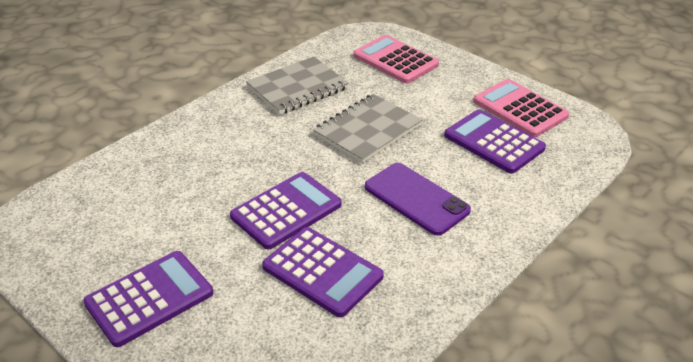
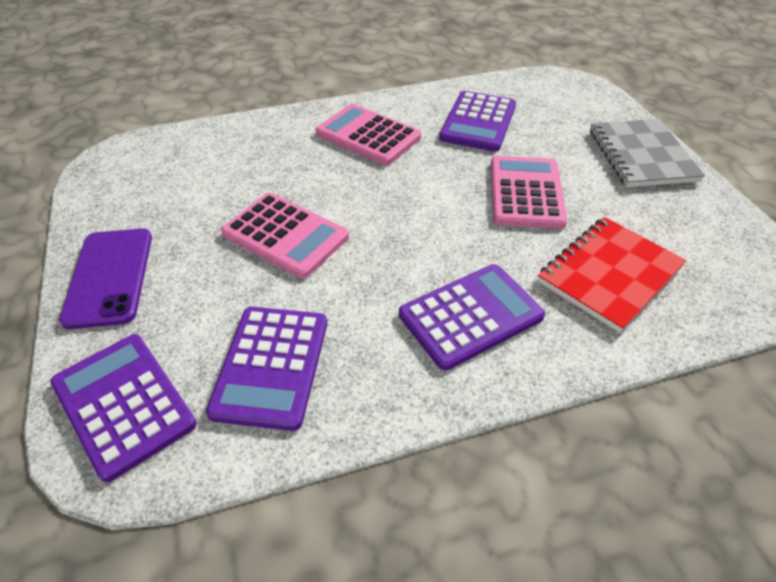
grey notebook: 2 -> 1
pink calculator: 2 -> 3
red notebook: 0 -> 1

